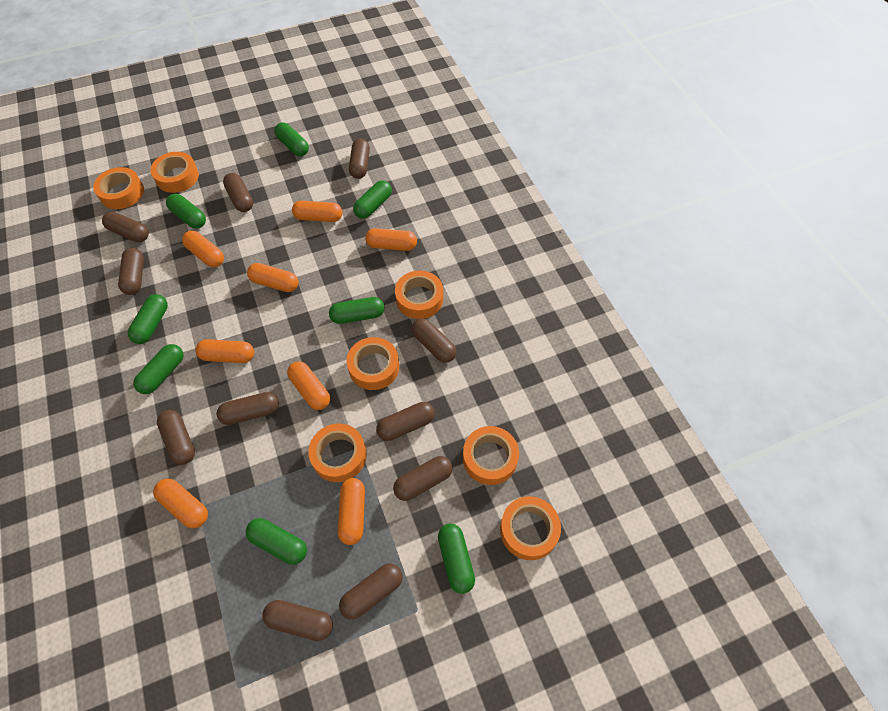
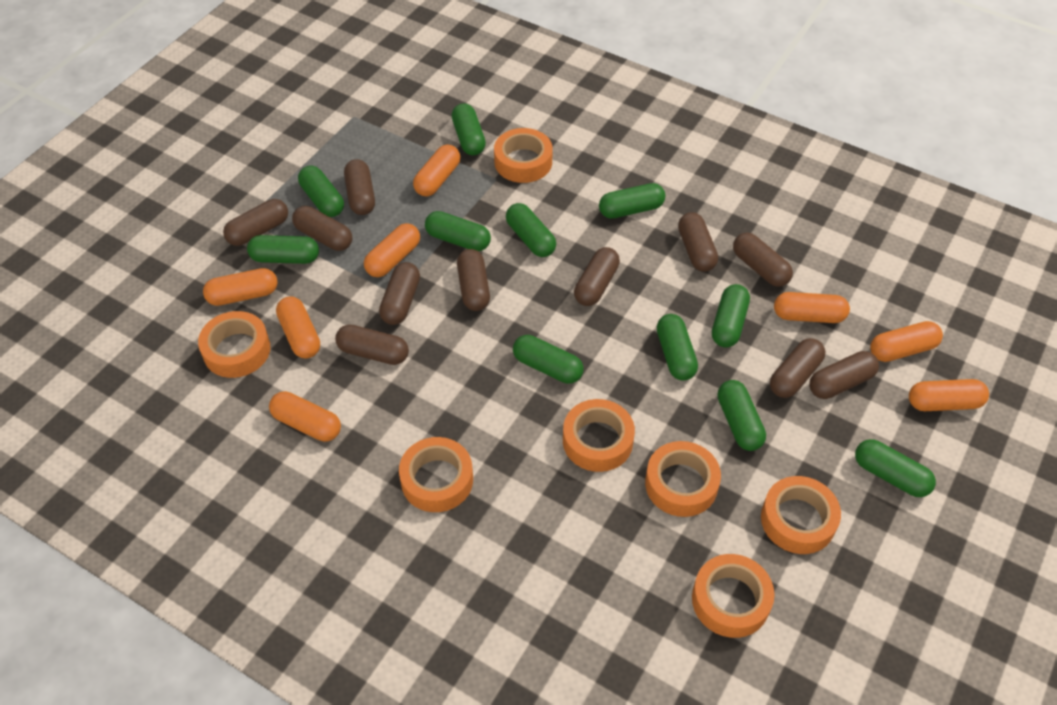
green capsule: 8 -> 11

